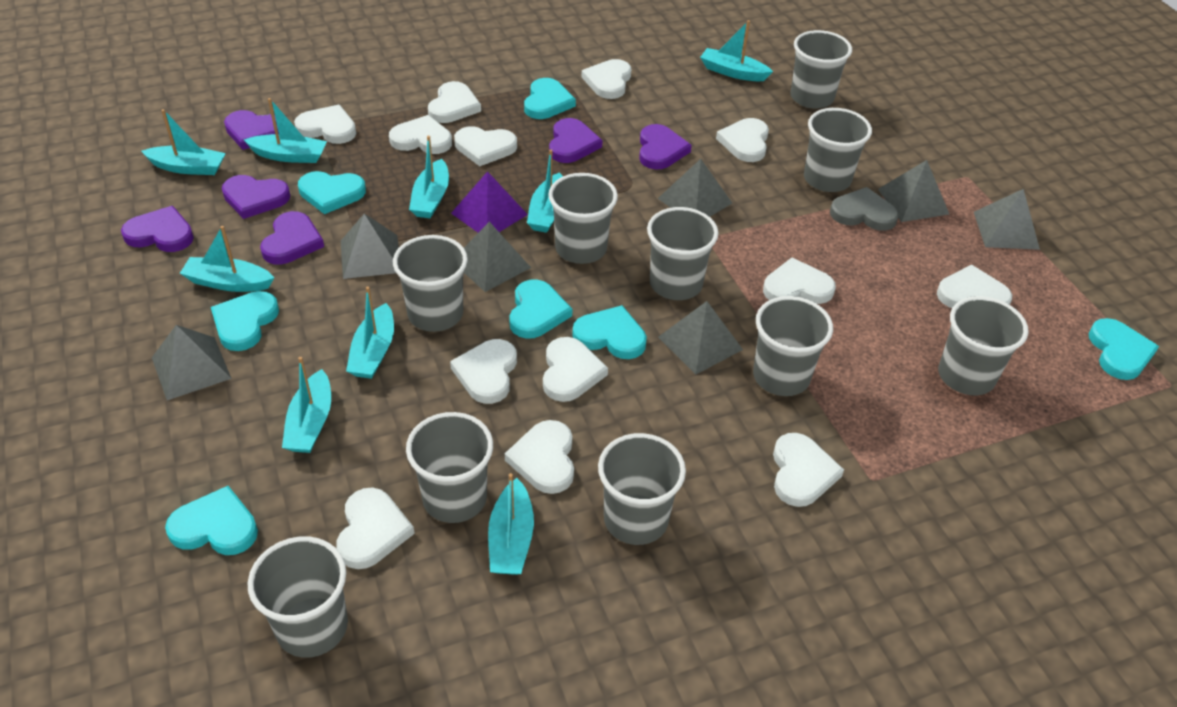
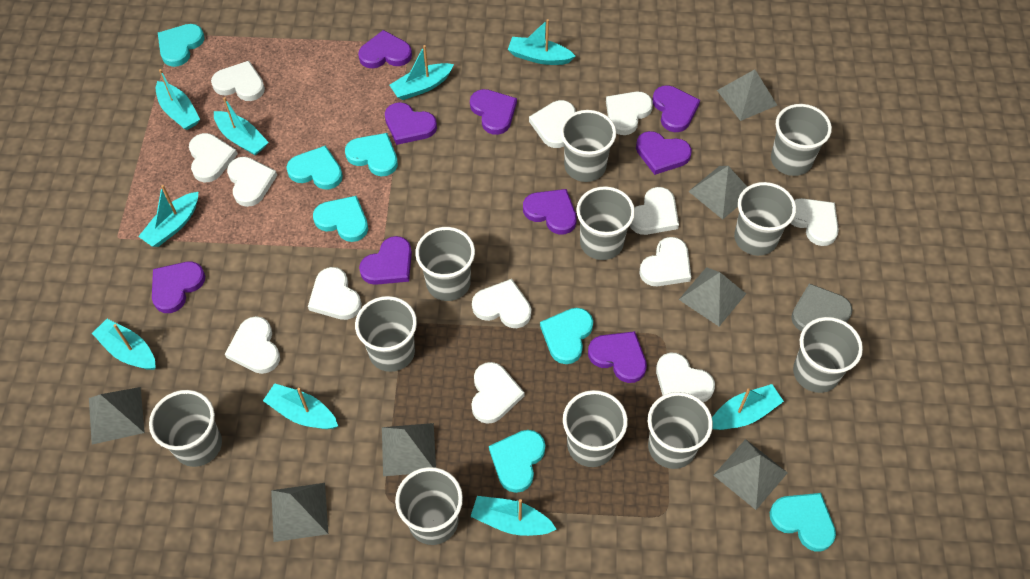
grey cup: 10 -> 11
purple heart: 6 -> 9
purple pyramid: 1 -> 0

